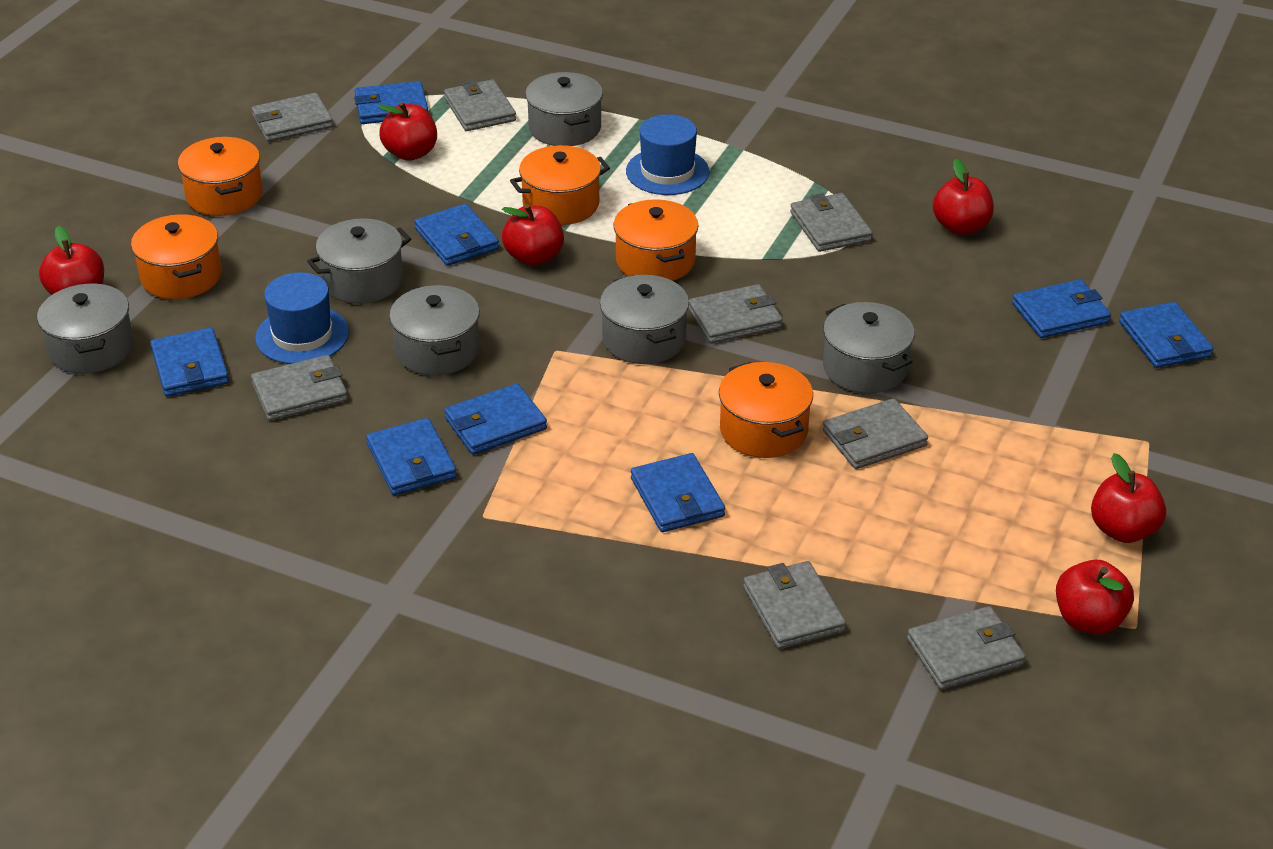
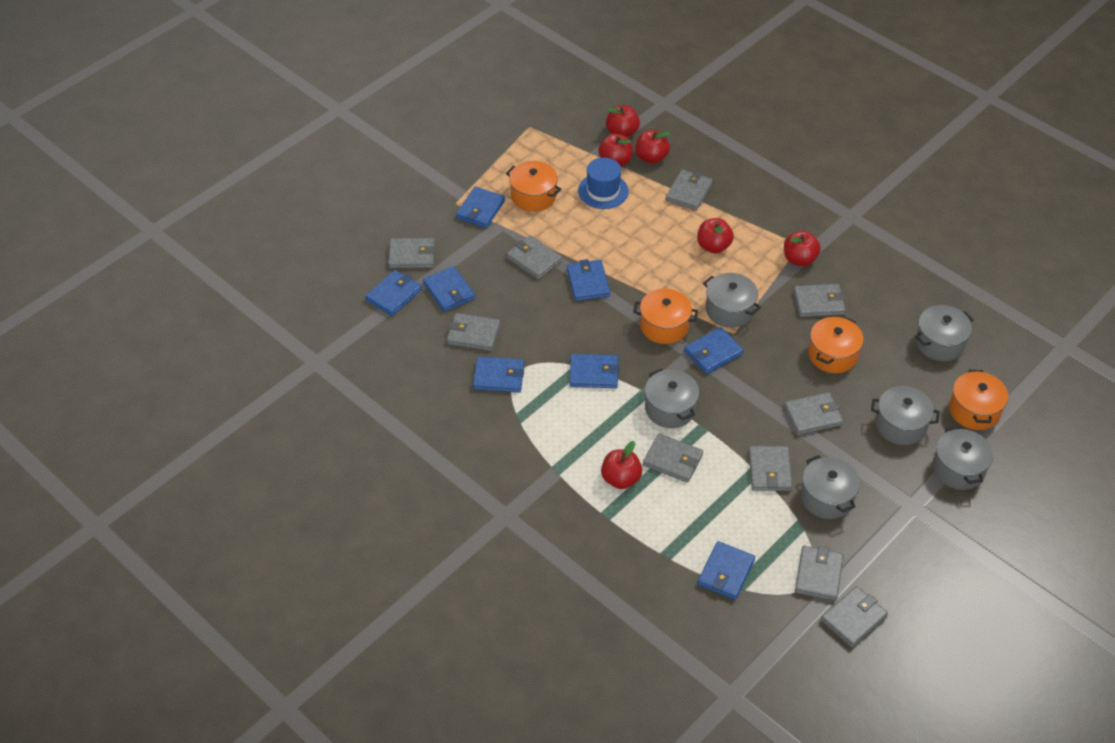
blue hat: 2 -> 1
grey wallet: 8 -> 10
orange pot: 5 -> 4

